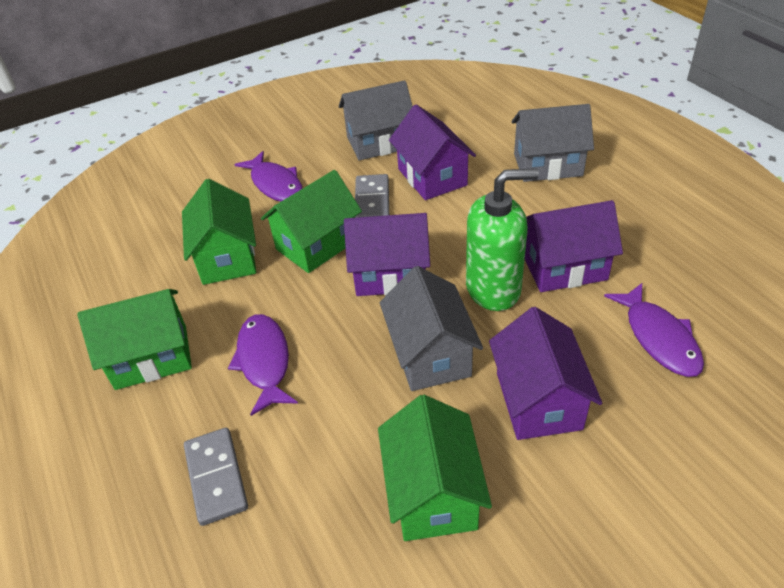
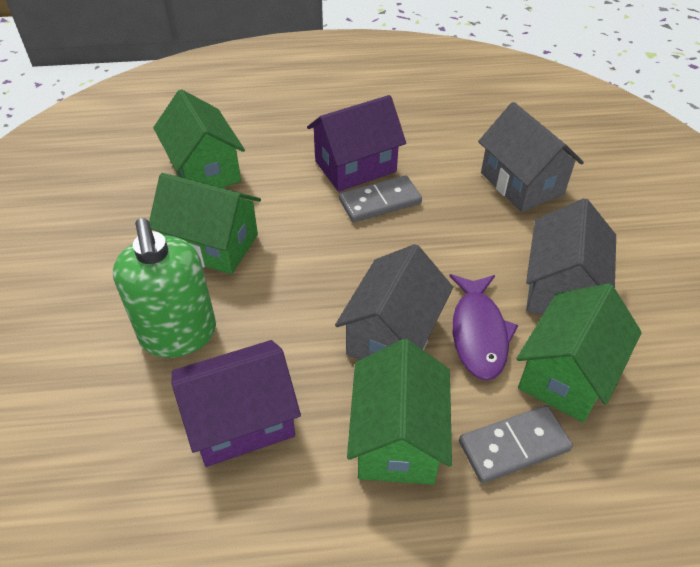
purple fish: 3 -> 1
purple house: 4 -> 2

